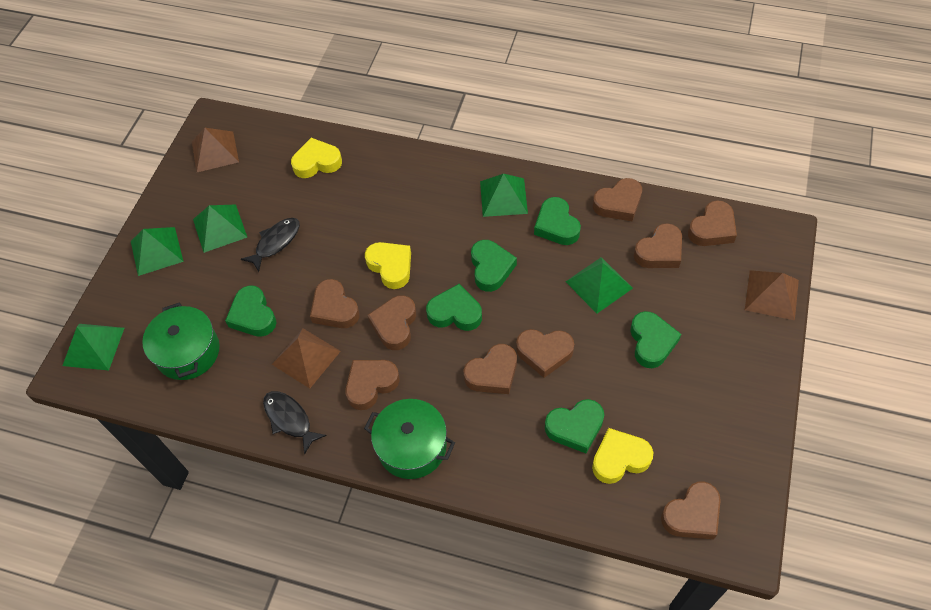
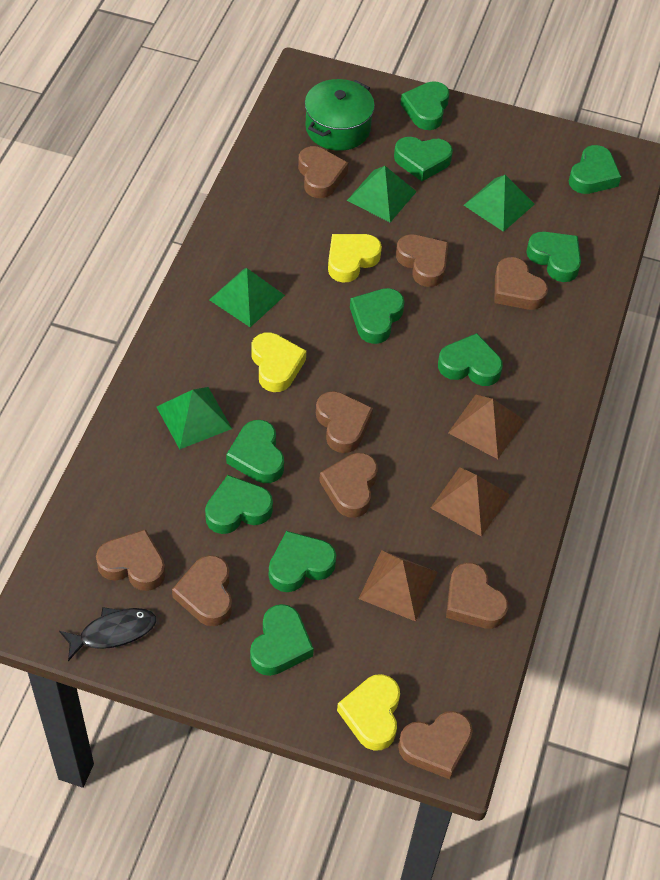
black fish: 2 -> 1
green heart: 6 -> 10
green pot: 2 -> 1
green pyramid: 5 -> 4

